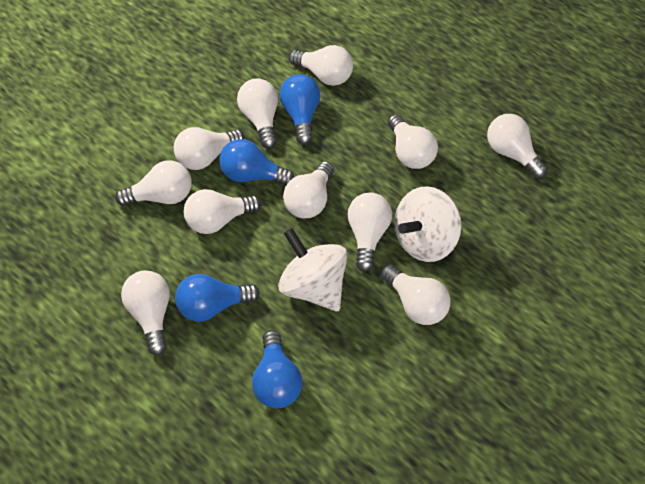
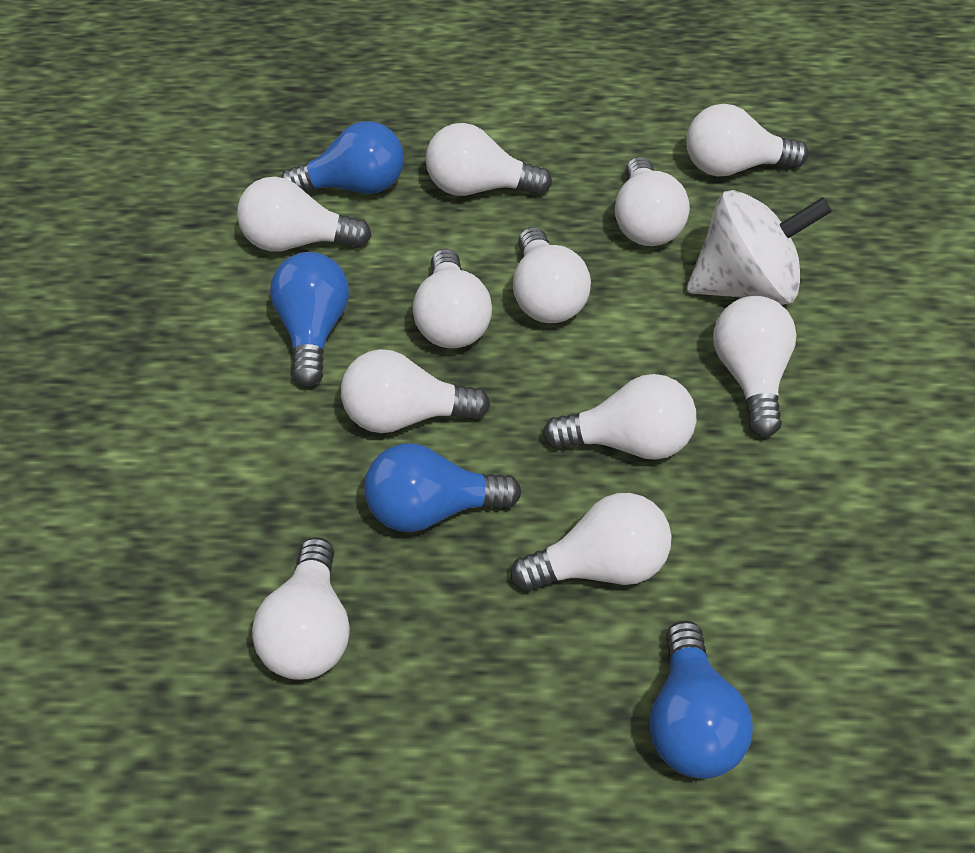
white spinning top: 2 -> 1

